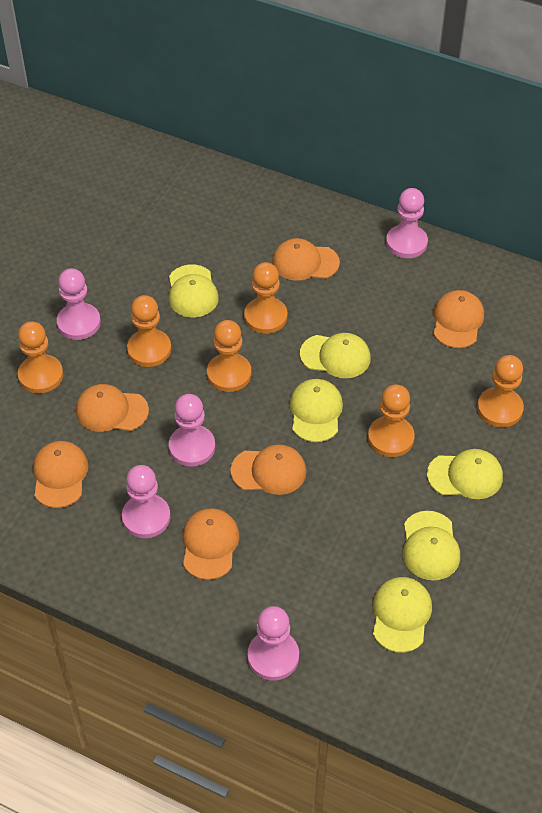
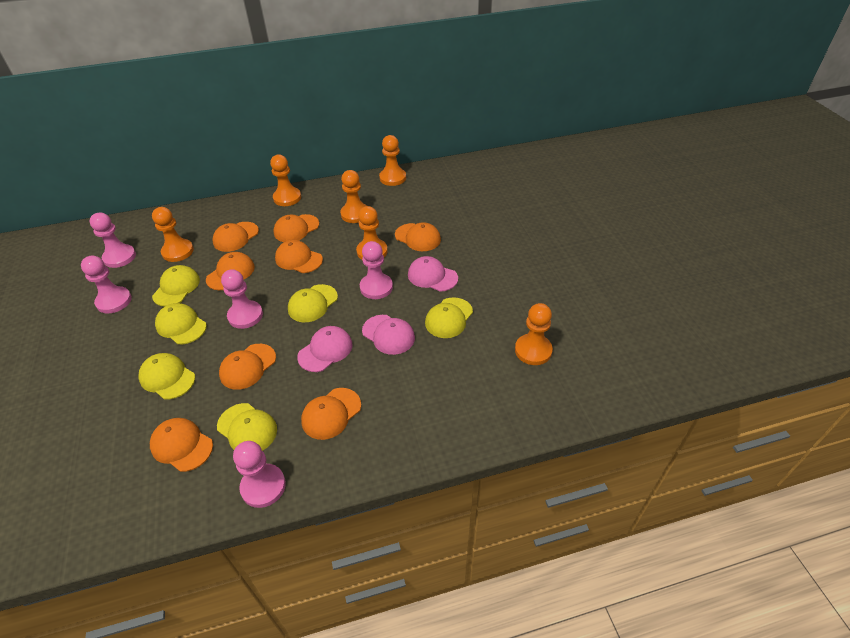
orange cap: 6 -> 8
pink cap: 0 -> 3

